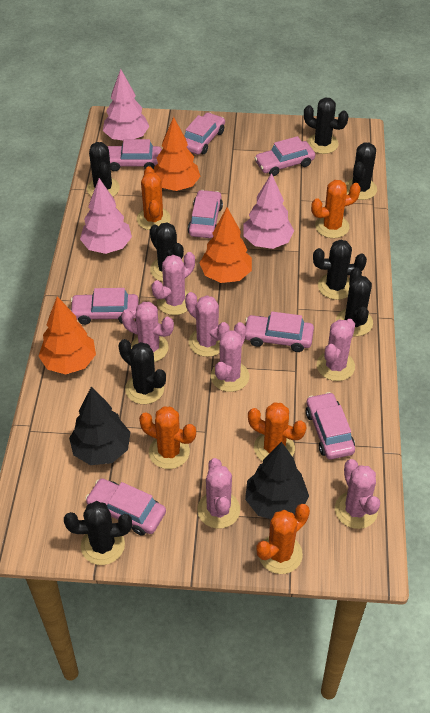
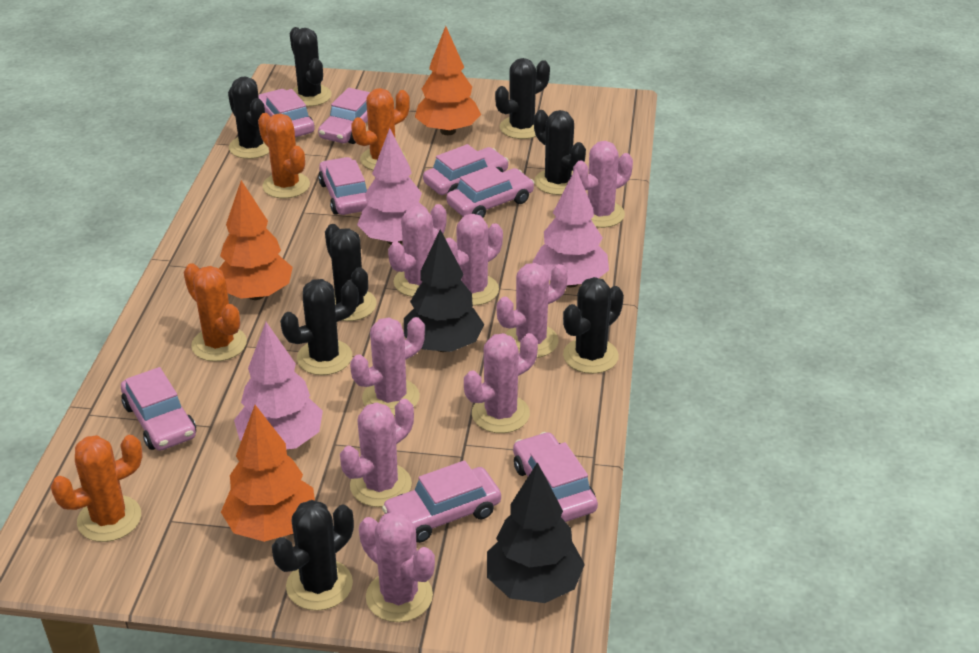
orange cactus: 5 -> 4
pink cactus: 7 -> 8

